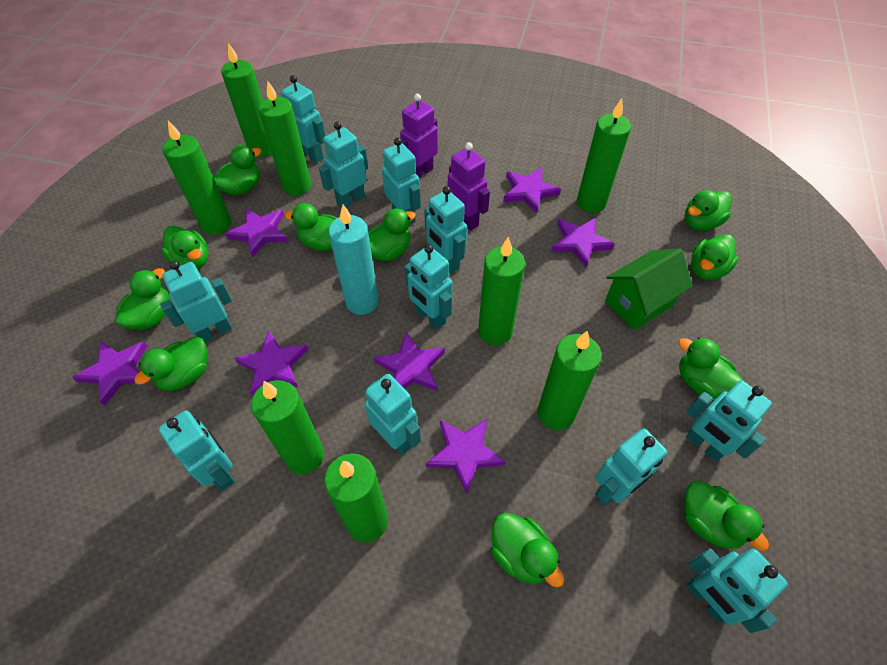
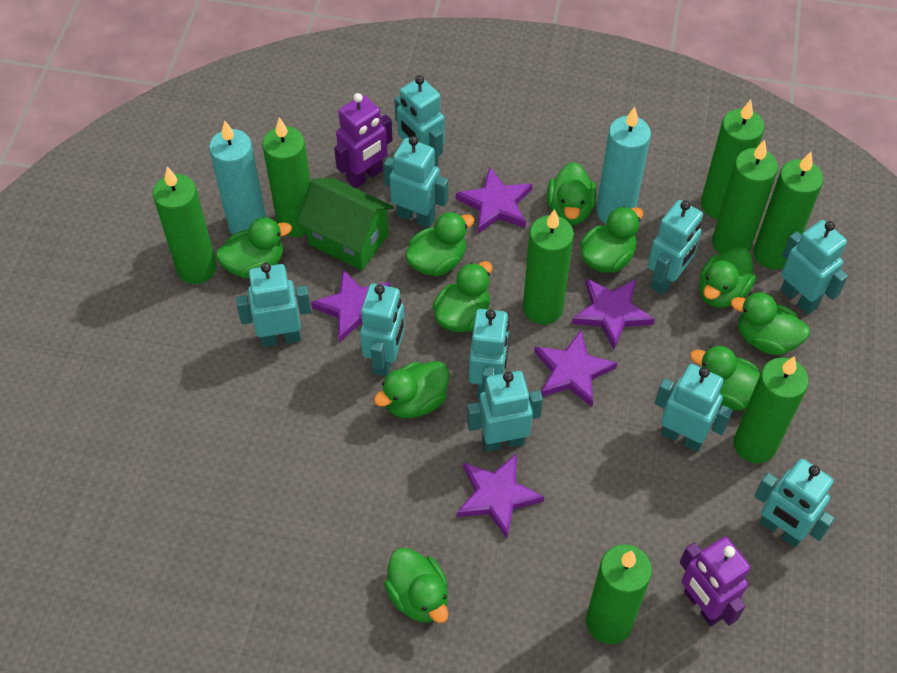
green duck: 11 -> 10
purple star: 7 -> 5
turquoise candle: 1 -> 2
turquoise robot: 11 -> 10

